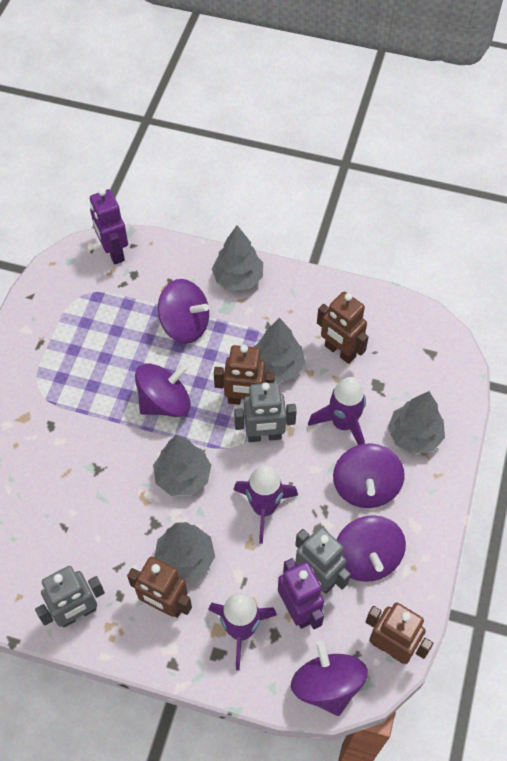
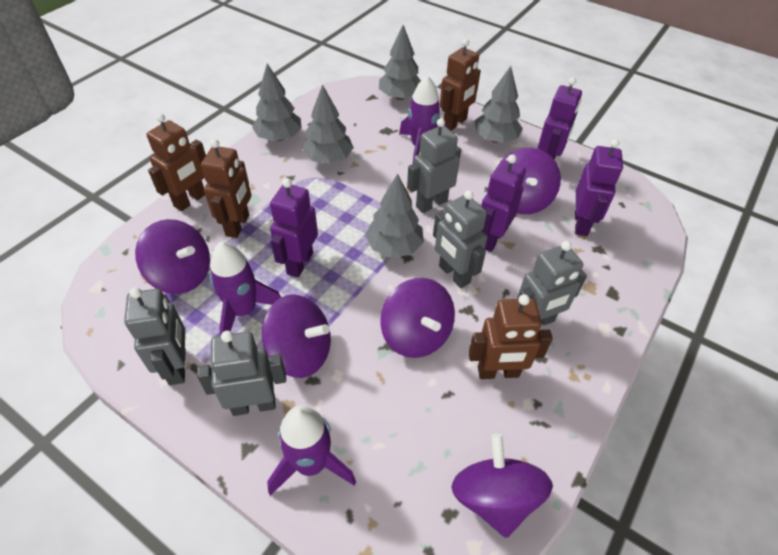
grey robot: 3 -> 5
purple robot: 2 -> 4

